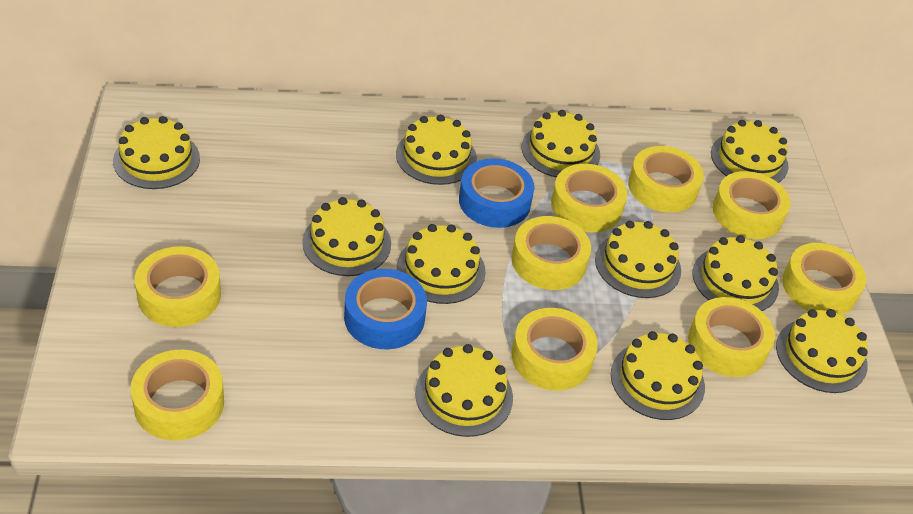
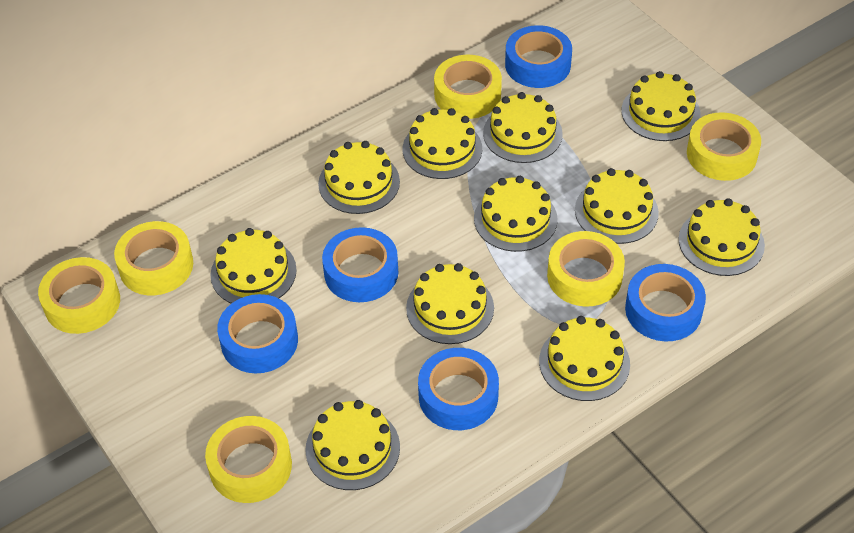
blue tape: 2 -> 5
yellow tape: 9 -> 6

